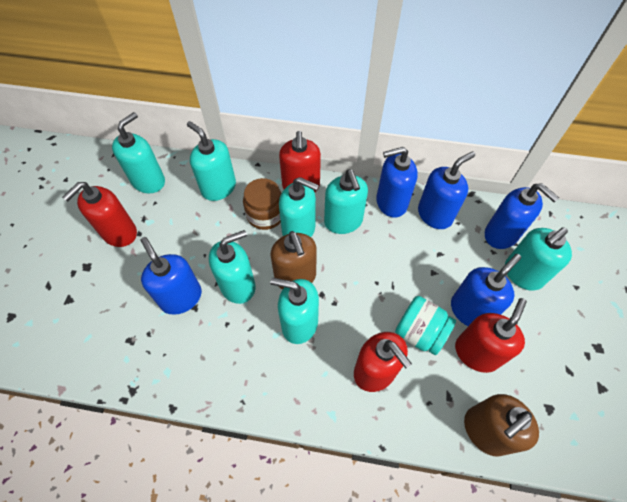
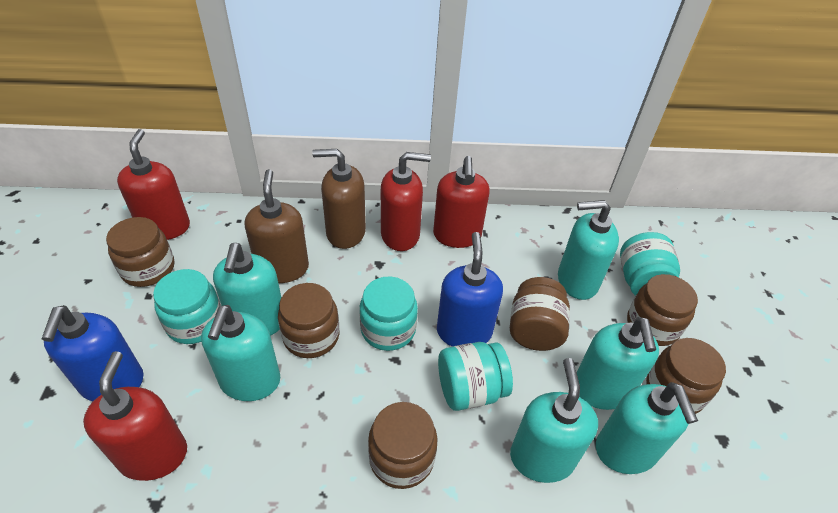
blue soap dispenser: 5 -> 2
brown jar: 1 -> 6
turquoise jar: 1 -> 4
turquoise soap dispenser: 7 -> 6

